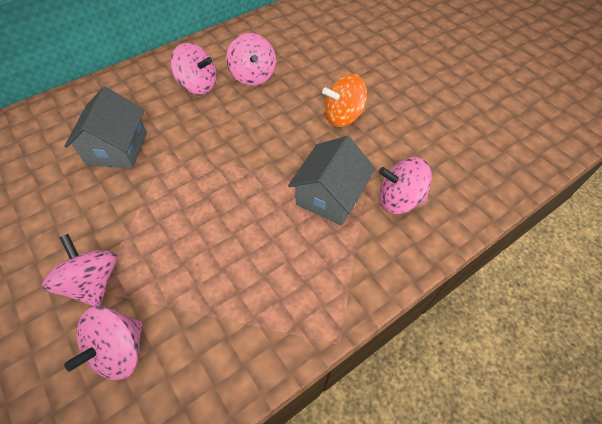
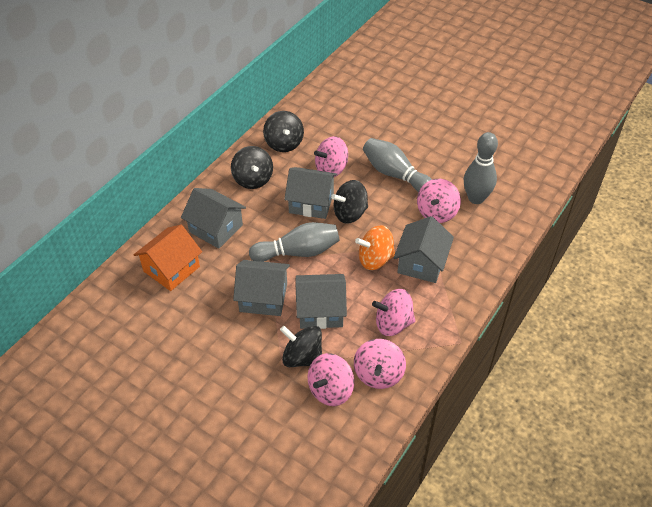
black spinning top: 0 -> 4
grey bowling pin: 0 -> 3
grey house: 2 -> 5
orange house: 0 -> 1

